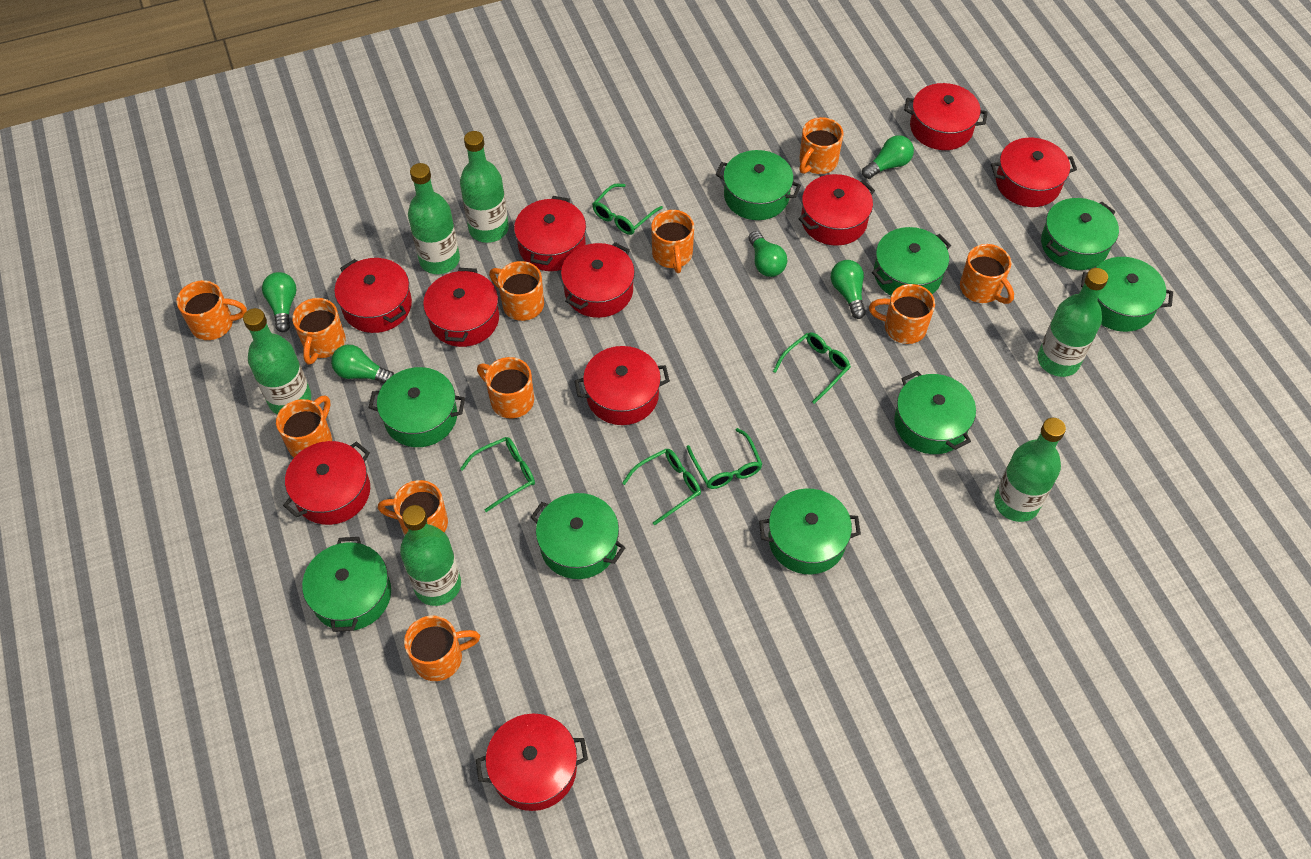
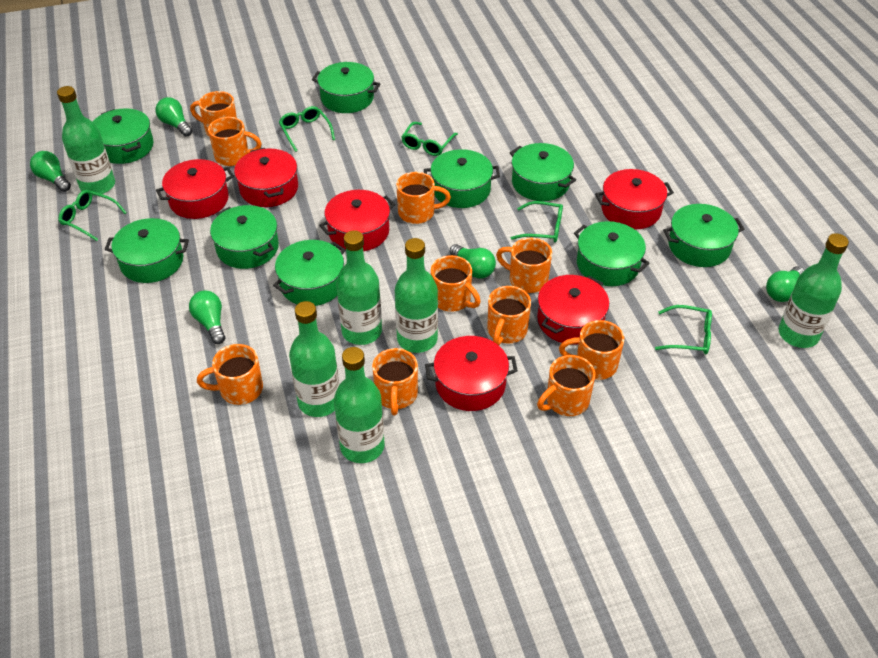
orange mug: 11 -> 10
red pot: 10 -> 6

